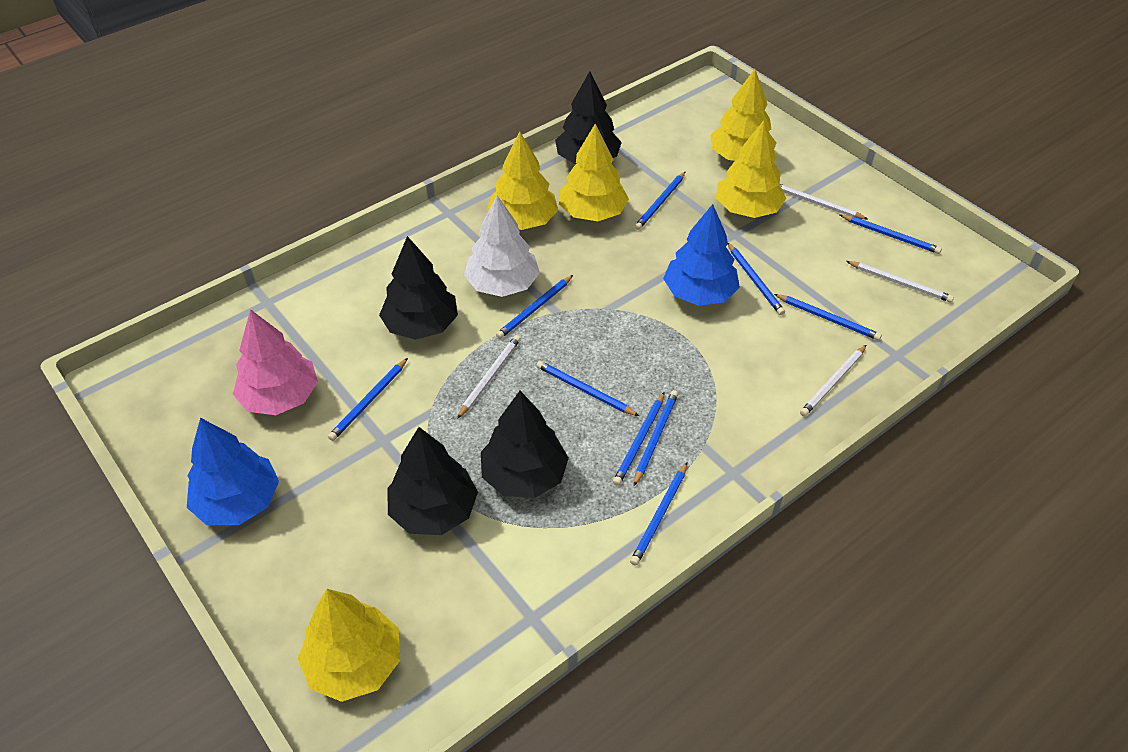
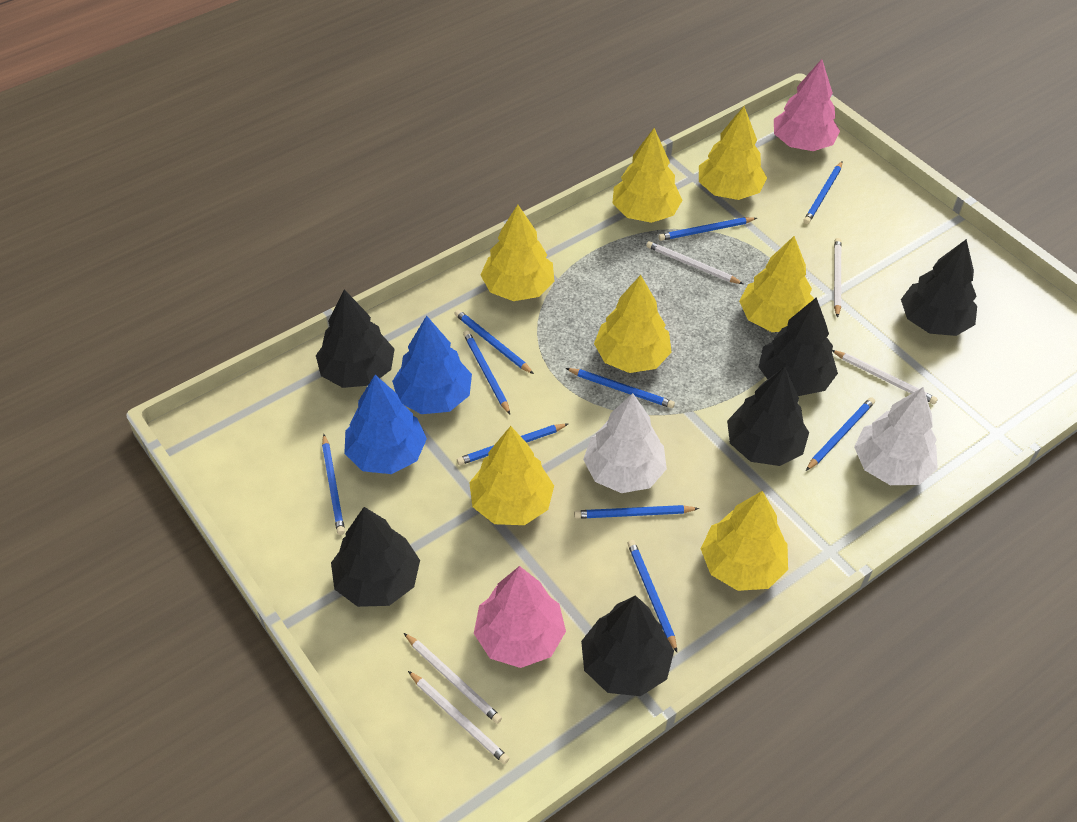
black tree: 4 -> 6
pink tree: 1 -> 2
white pencil: 4 -> 5
white tree: 1 -> 2
yellow tree: 5 -> 7

